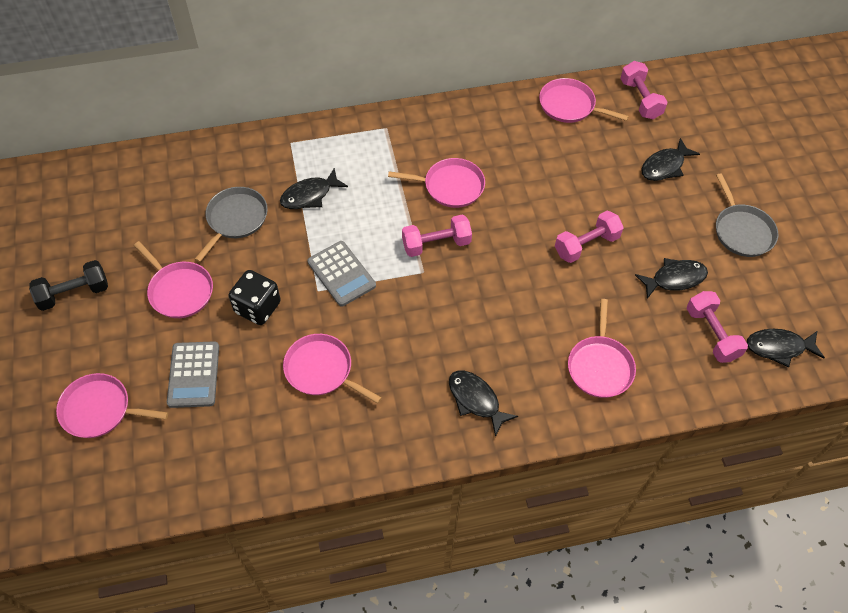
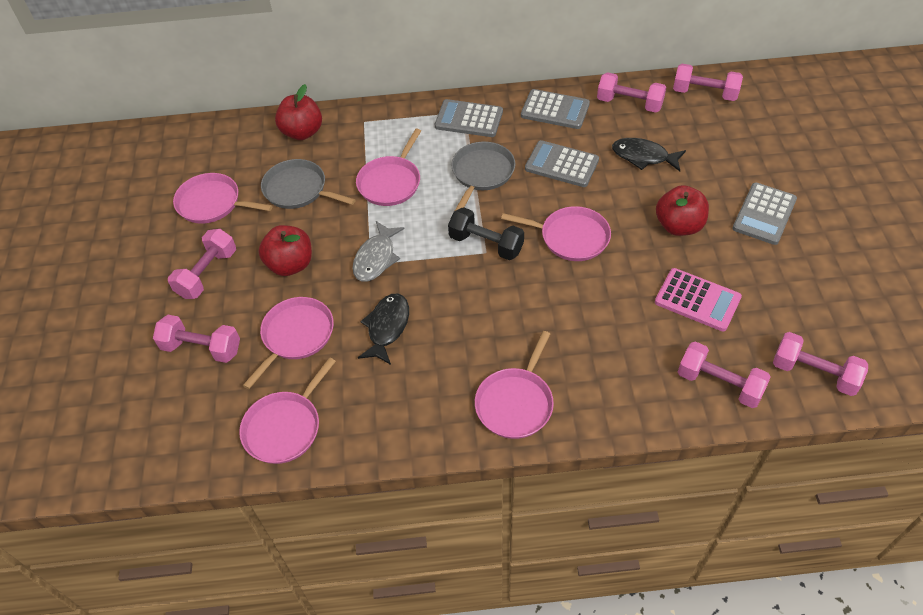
black dice: 1 -> 0
black fish: 5 -> 2
grey calculator: 2 -> 4
grey fish: 0 -> 1
pink calculator: 0 -> 1
pink dumbbell: 4 -> 6
red apple: 0 -> 3

